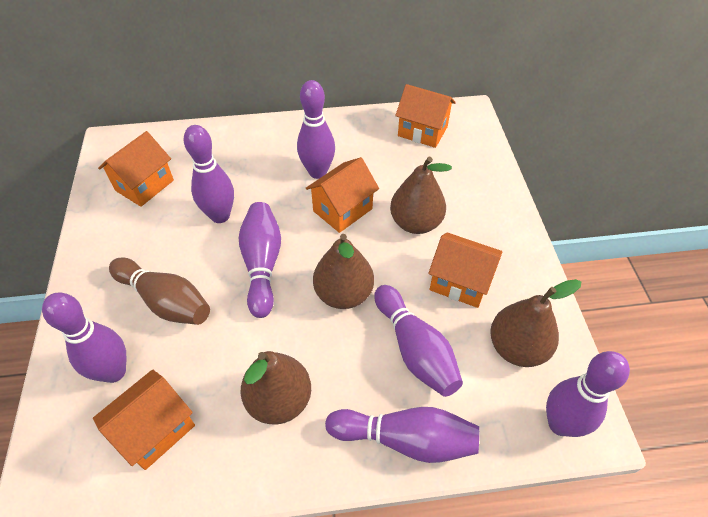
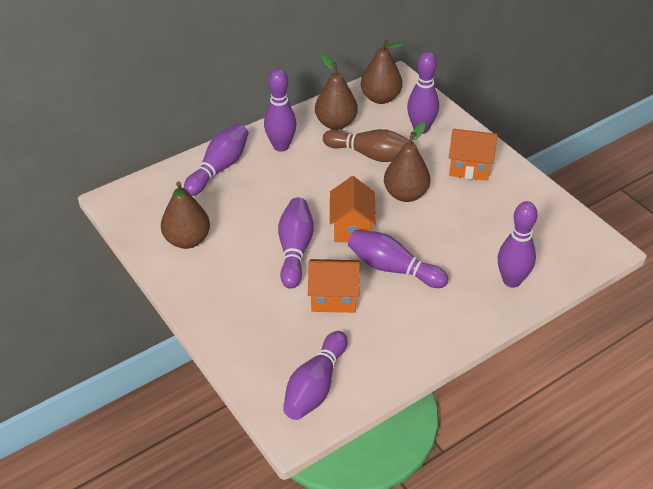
orange house: 5 -> 3

